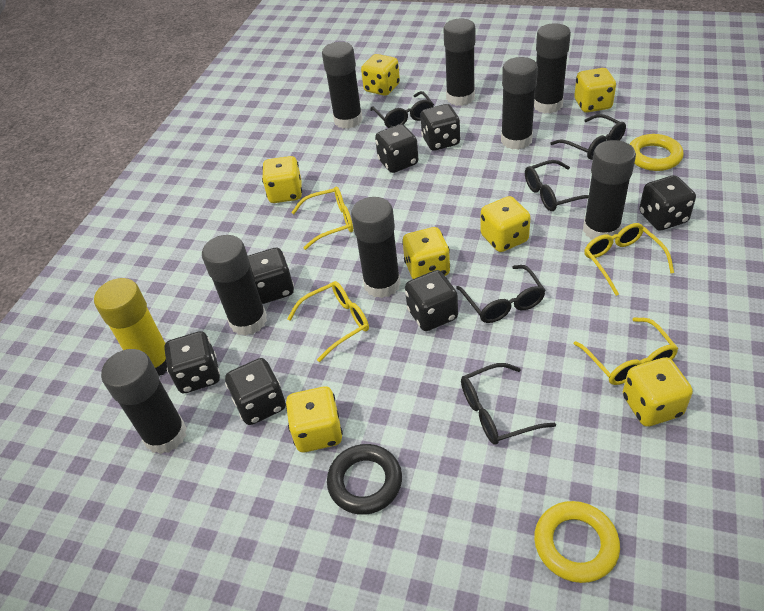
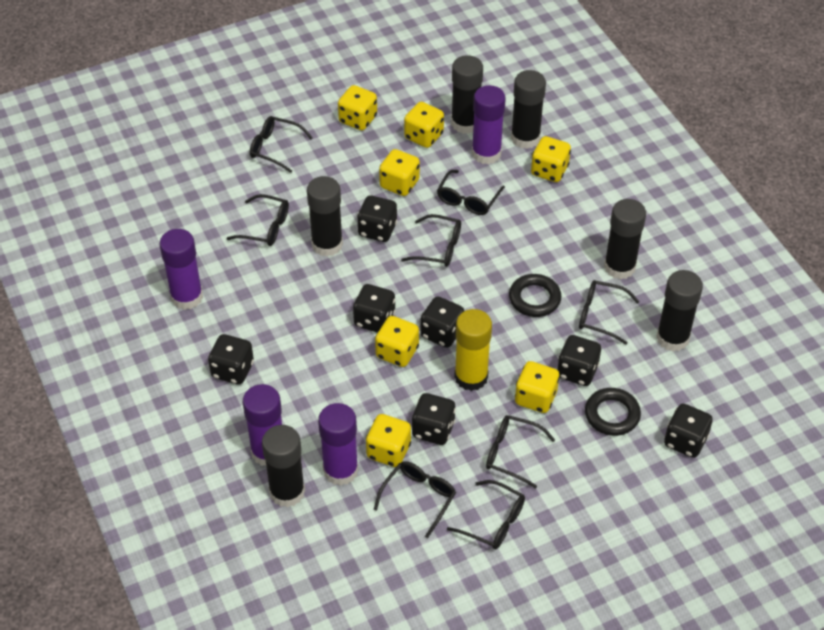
black glasses: 5 -> 8
black glue stick: 8 -> 6
black ring: 1 -> 2
purple glue stick: 0 -> 4
yellow glasses: 4 -> 0
yellow ring: 2 -> 0

